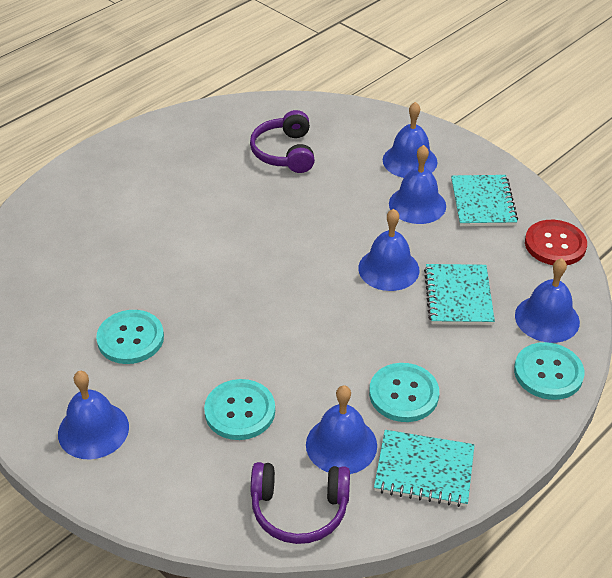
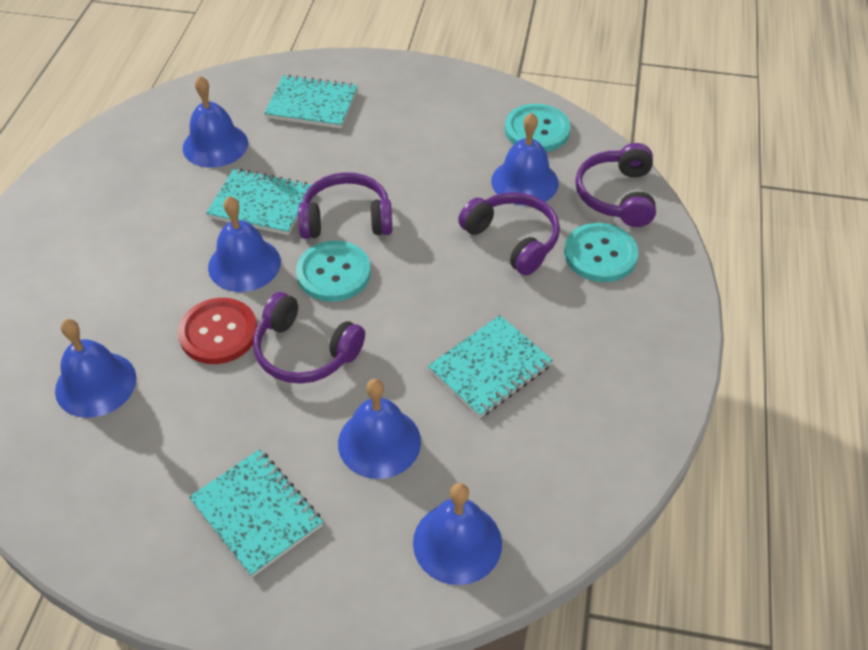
purple headphones: 2 -> 4
turquoise button: 4 -> 3
turquoise notebook: 3 -> 4

